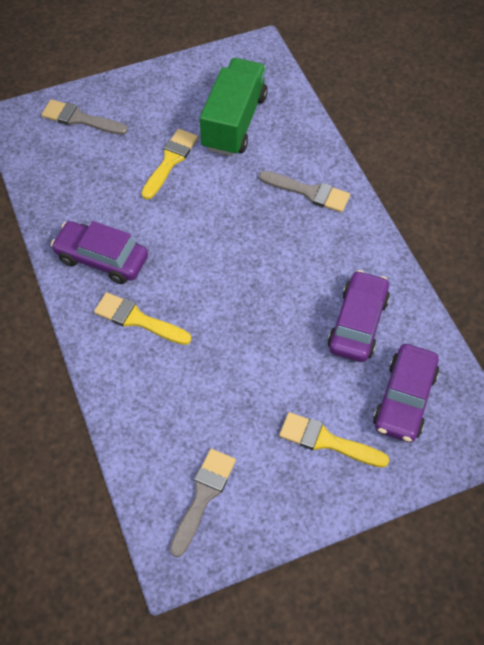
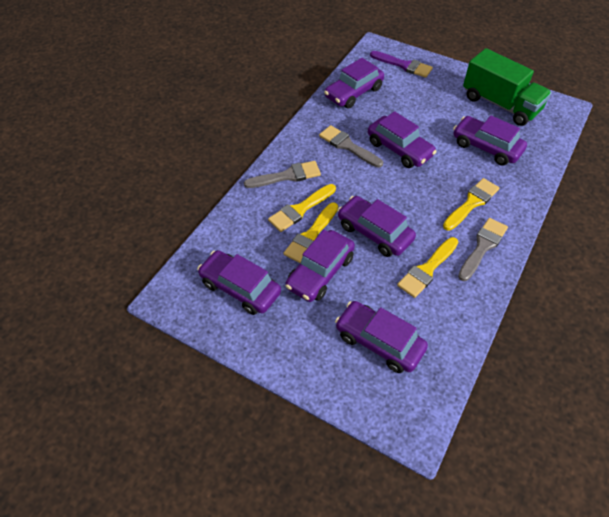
purple brush: 0 -> 1
purple car: 3 -> 7
yellow brush: 3 -> 4

